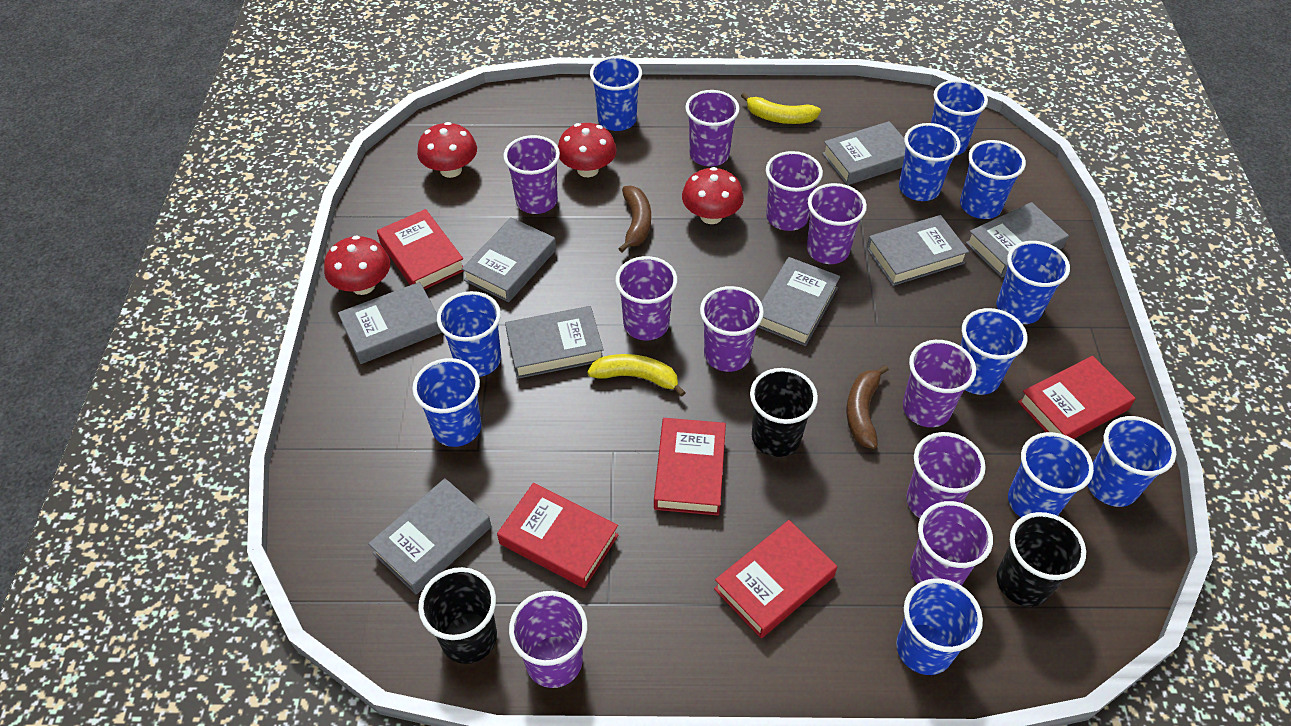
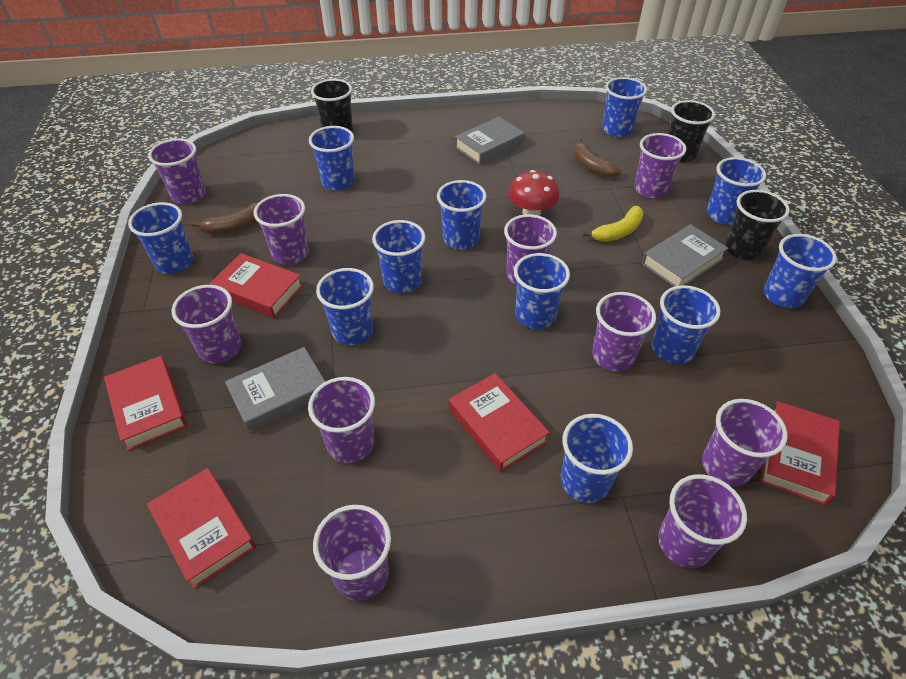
grey book: 8 -> 3
red mushroom: 4 -> 1
yellow banana: 2 -> 1

